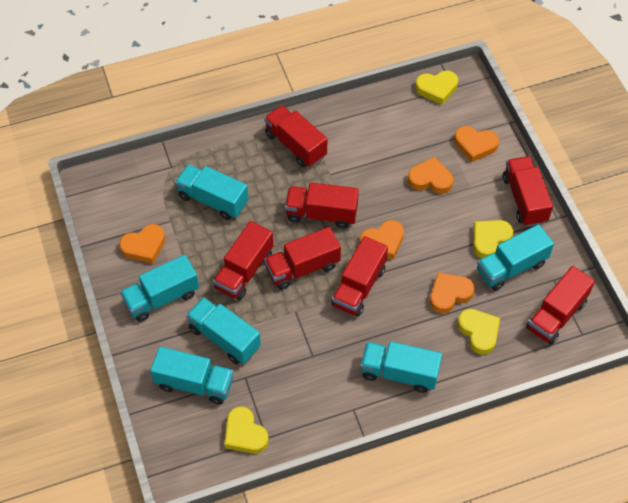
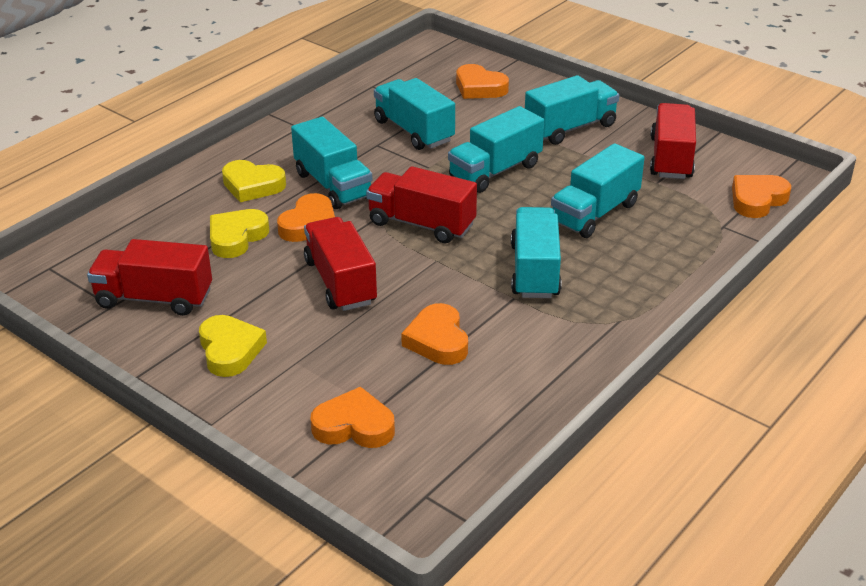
red truck: 7 -> 4
yellow heart: 4 -> 3

